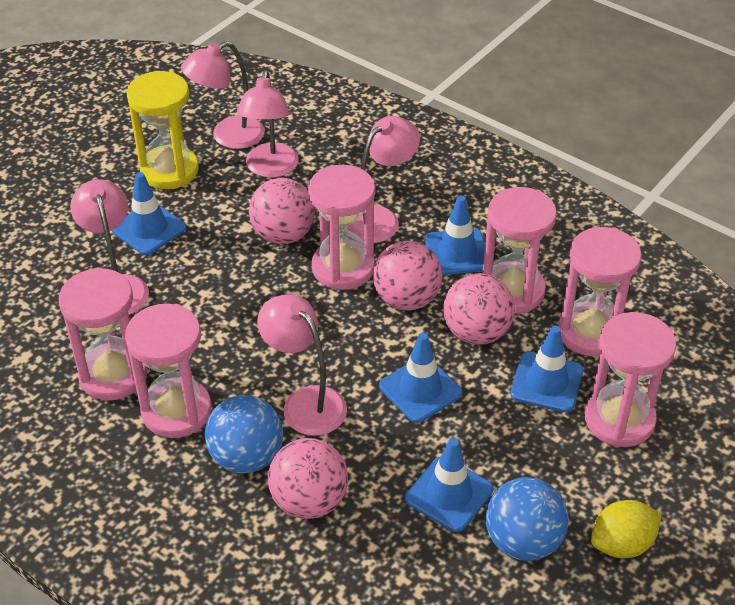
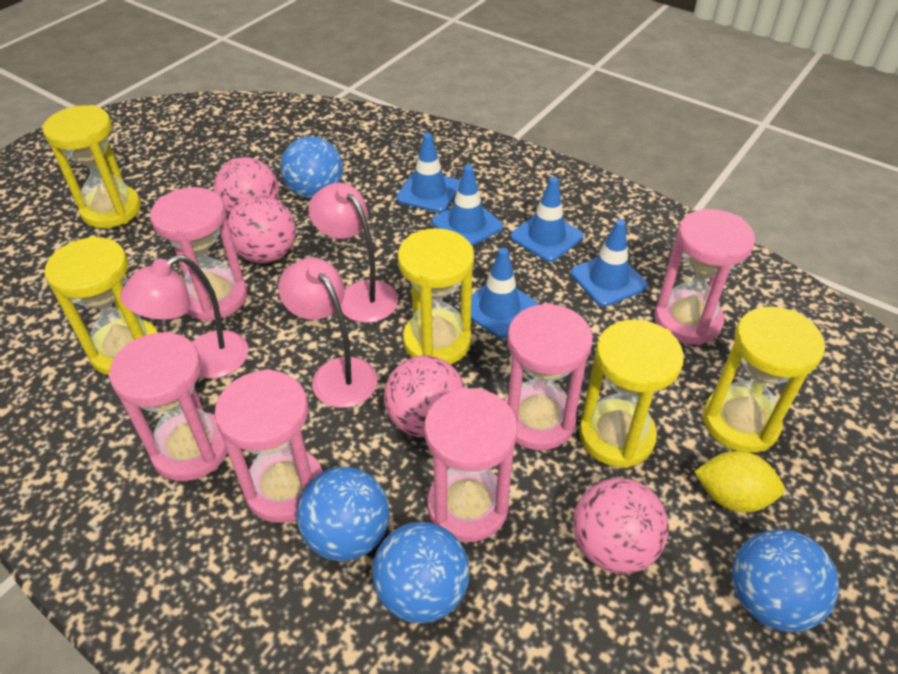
blue ball: 2 -> 4
pink lamp: 5 -> 3
yellow hourglass: 1 -> 5

